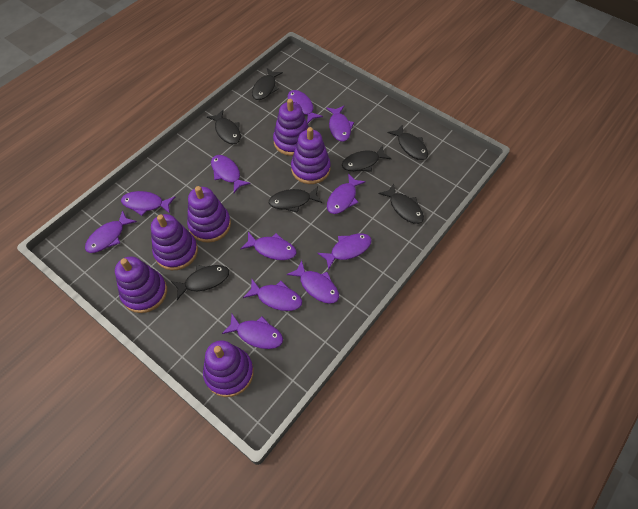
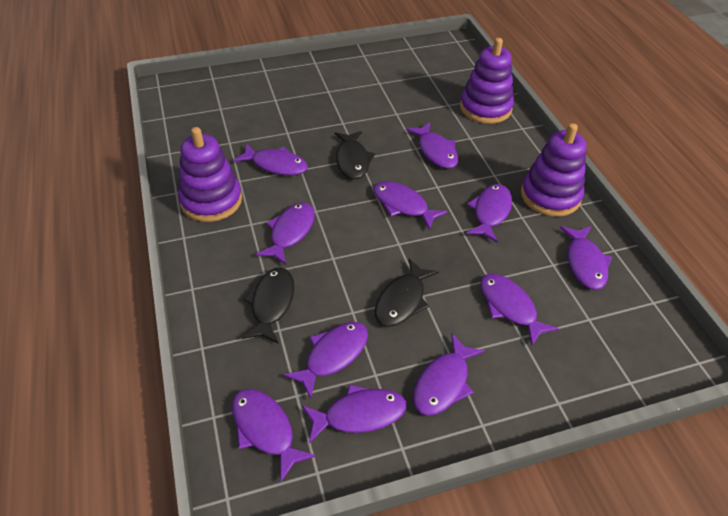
black fish: 7 -> 3
purple stacking toy: 6 -> 3

